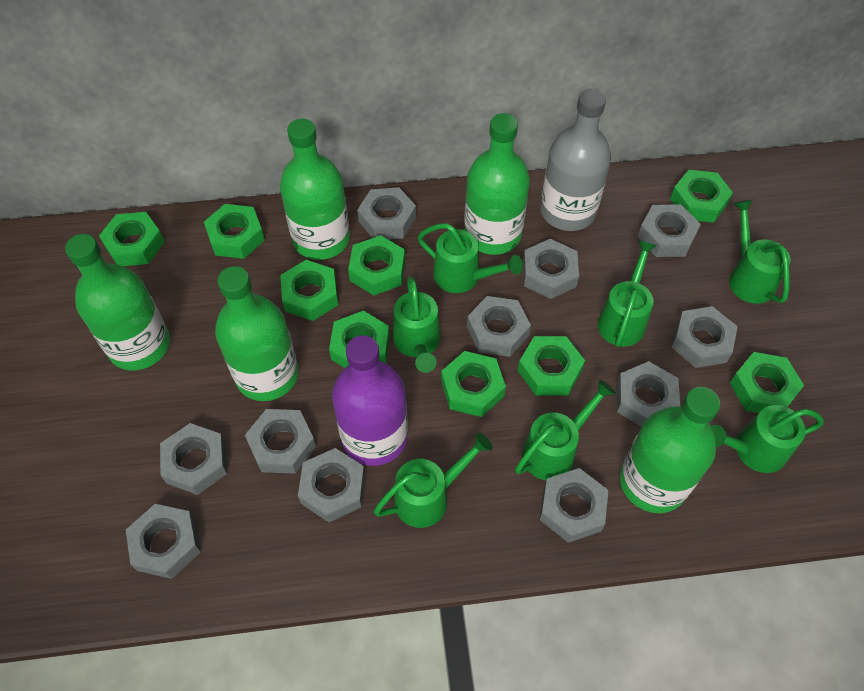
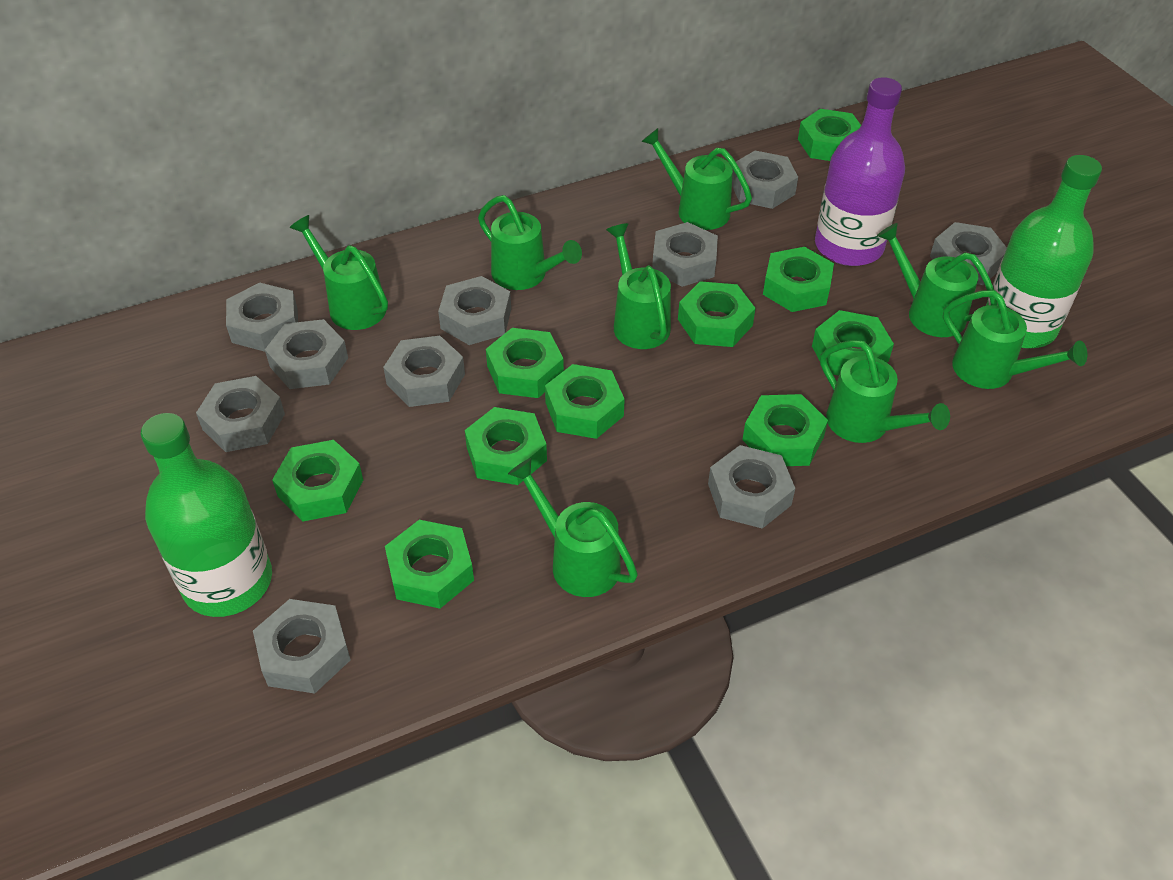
green bottle: 5 -> 2
green nut: 9 -> 10
green watering can: 7 -> 8
grey bottle: 1 -> 0
grey nut: 11 -> 10

